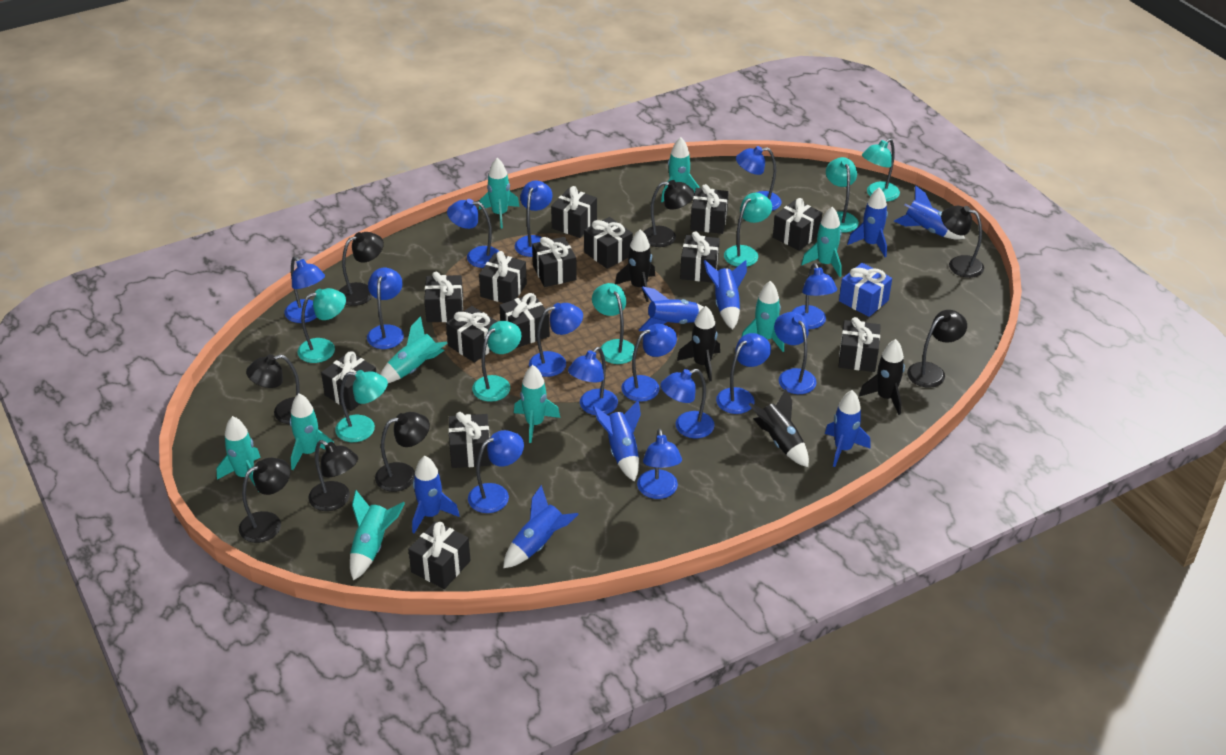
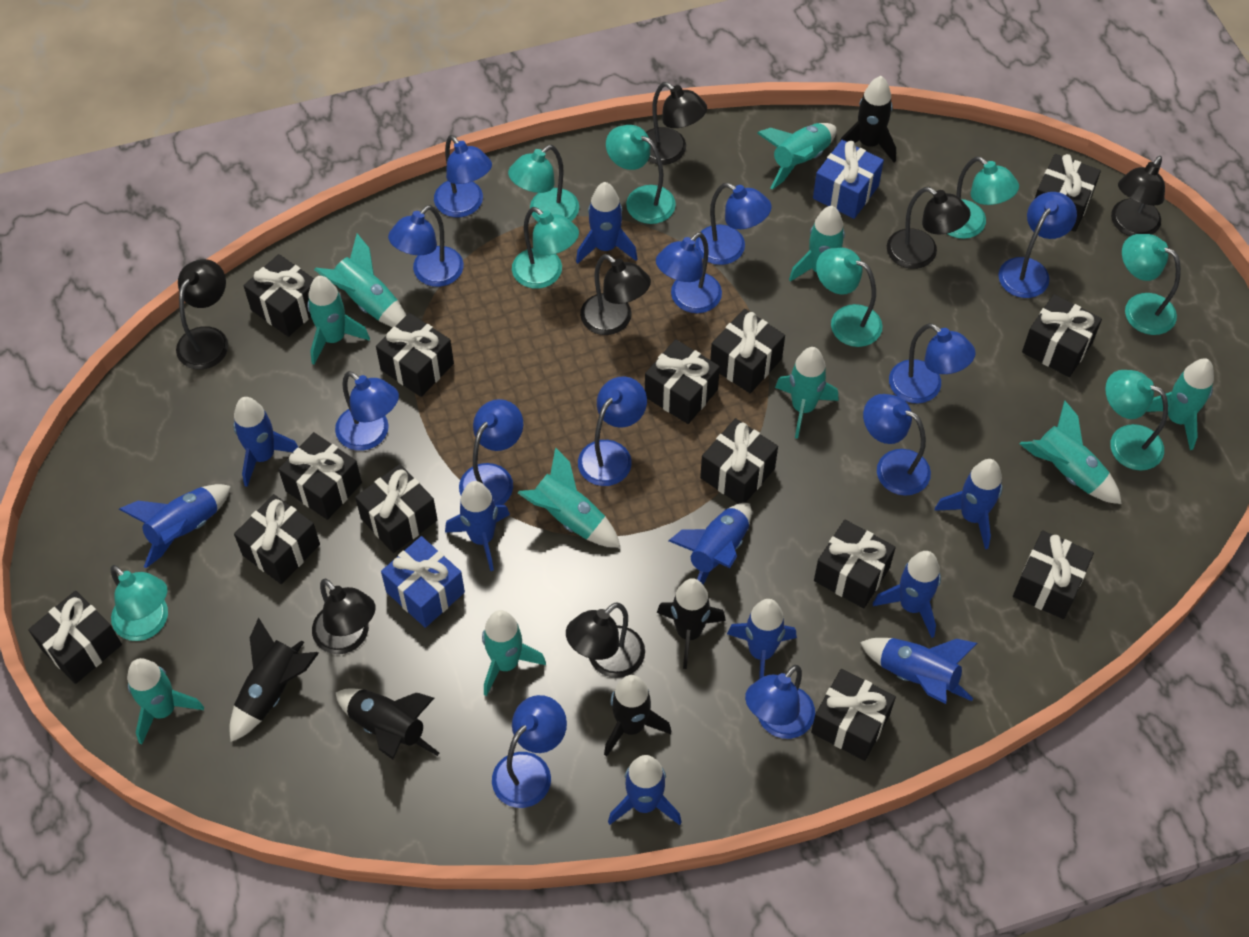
black lamp: 8 -> 7
black rocket: 4 -> 5
blue gift: 1 -> 2
blue lamp: 14 -> 12
blue rocket: 8 -> 10
turquoise lamp: 7 -> 8
turquoise rocket: 9 -> 10

